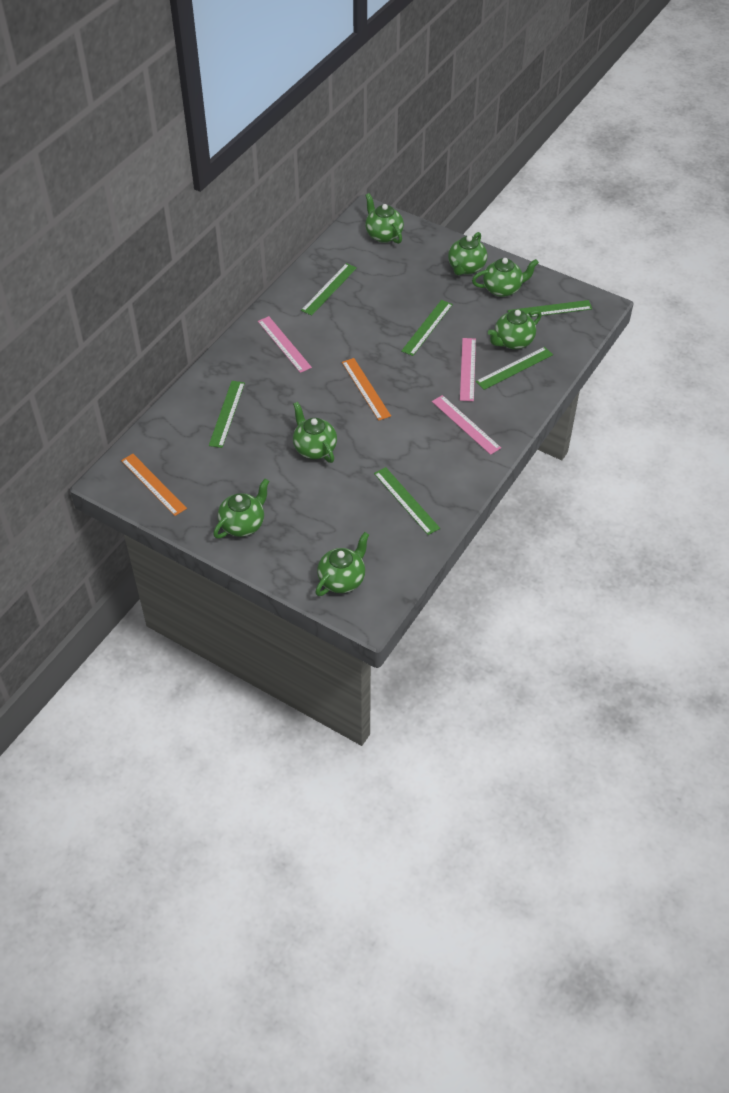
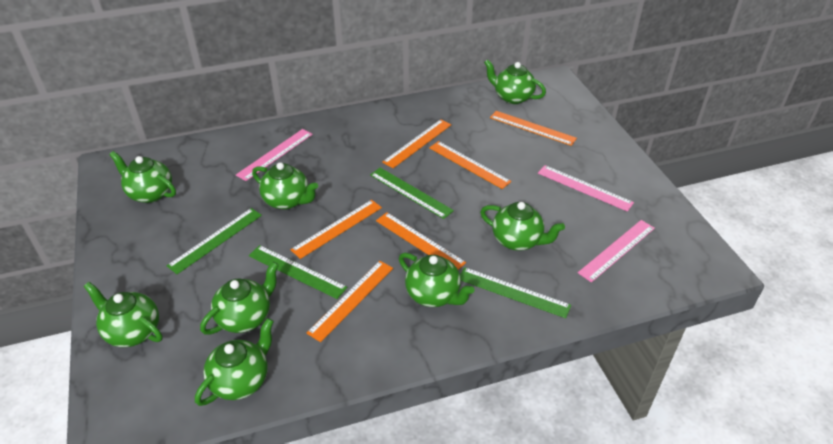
green ruler: 6 -> 4
green teapot: 7 -> 8
orange ruler: 2 -> 6

